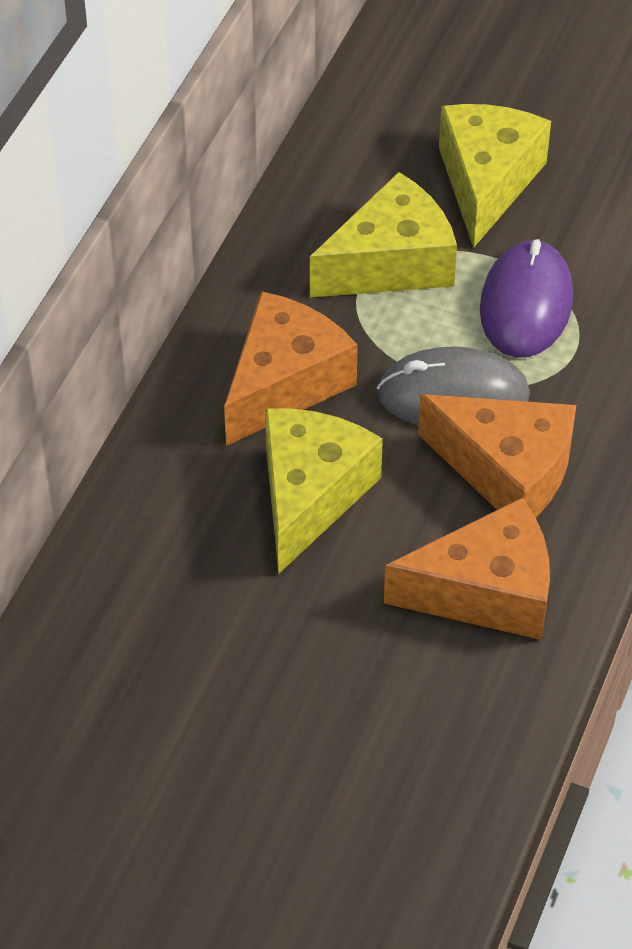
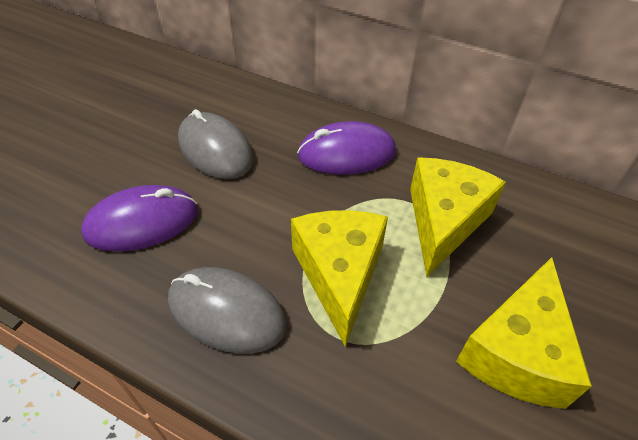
grey mouse: 1 -> 2
orange cheese: 3 -> 0
purple mouse: 1 -> 2

